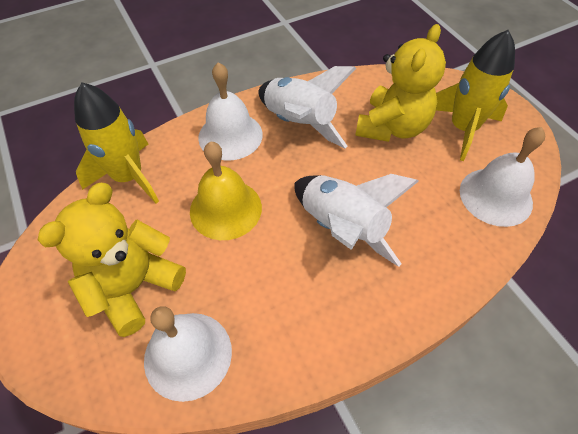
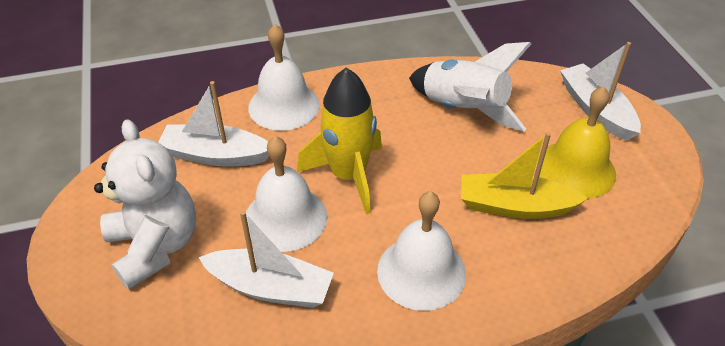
white boat: 0 -> 3
white rocket: 2 -> 1
white teddy bear: 0 -> 1
yellow boat: 0 -> 1
yellow rocket: 2 -> 1
yellow teddy bear: 2 -> 0

